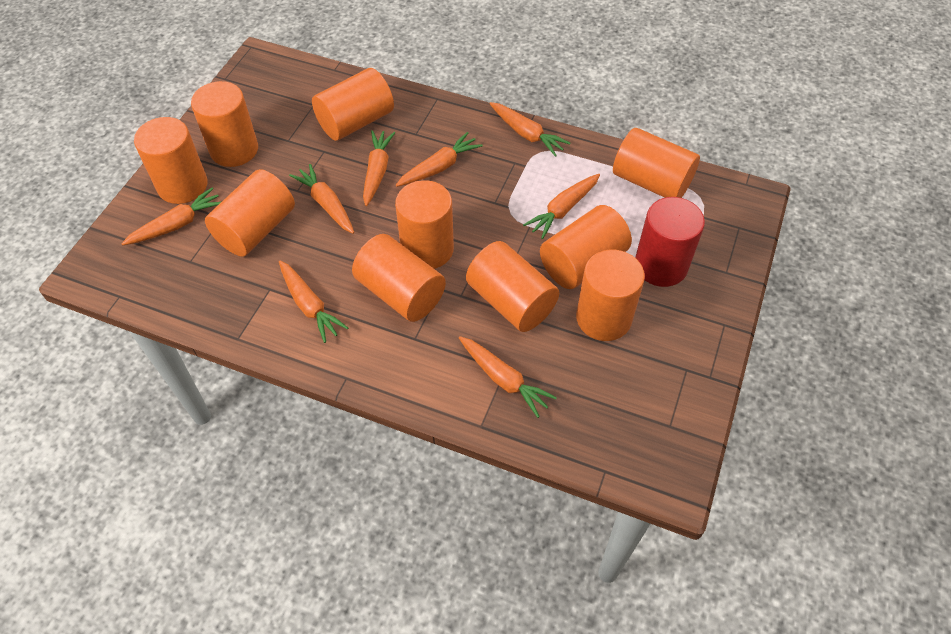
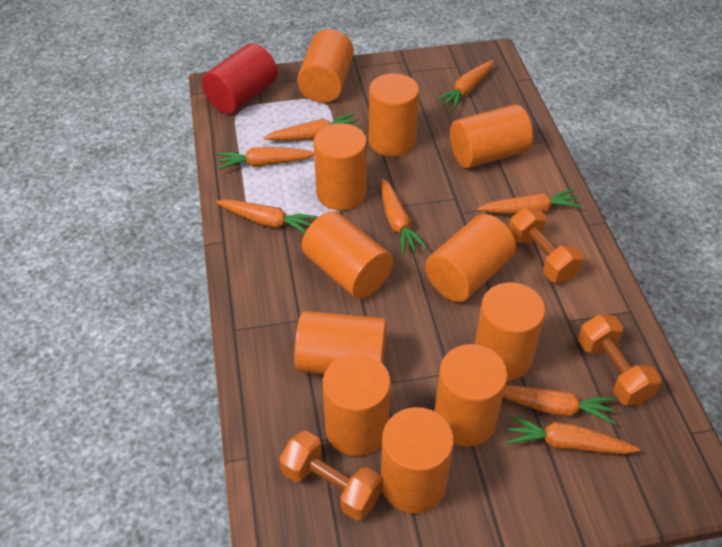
orange cylinder: 10 -> 11
orange dumbbell: 0 -> 3

